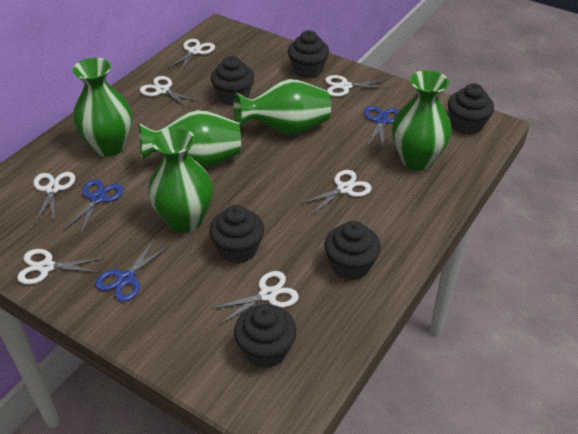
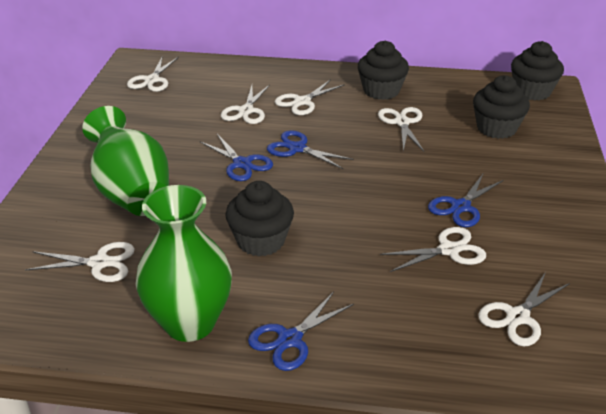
black cupcake: 6 -> 4
blue scissors: 3 -> 4
green vase: 5 -> 2

